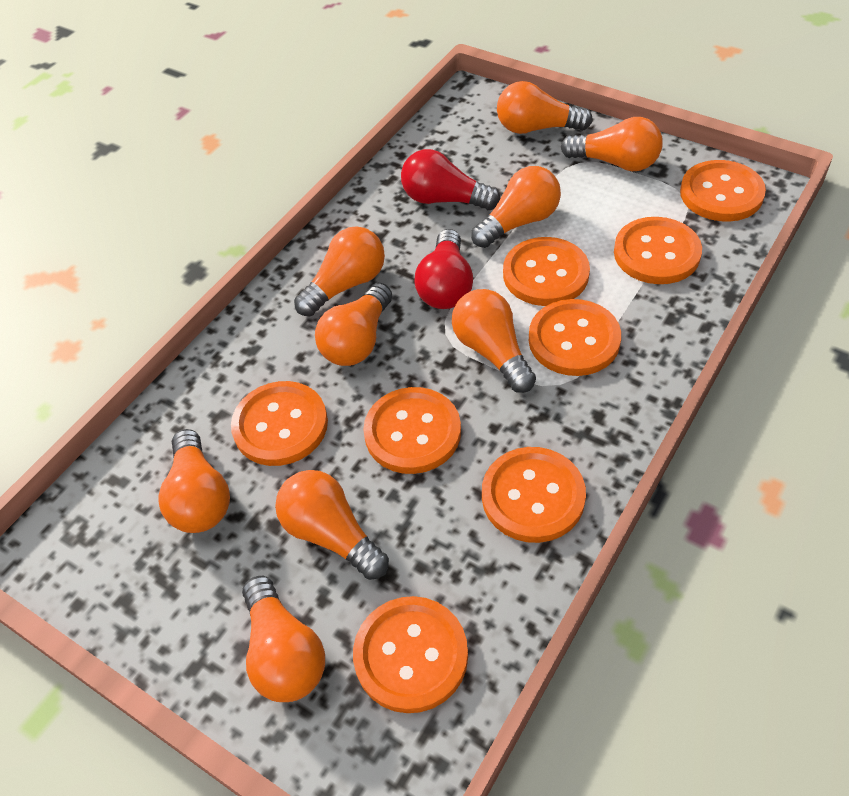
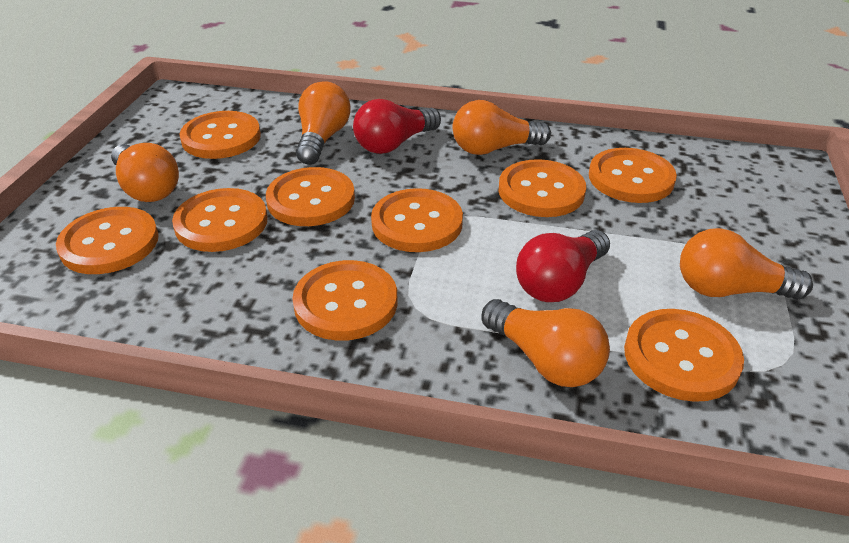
orange button: 8 -> 9
orange light bulb: 9 -> 5

